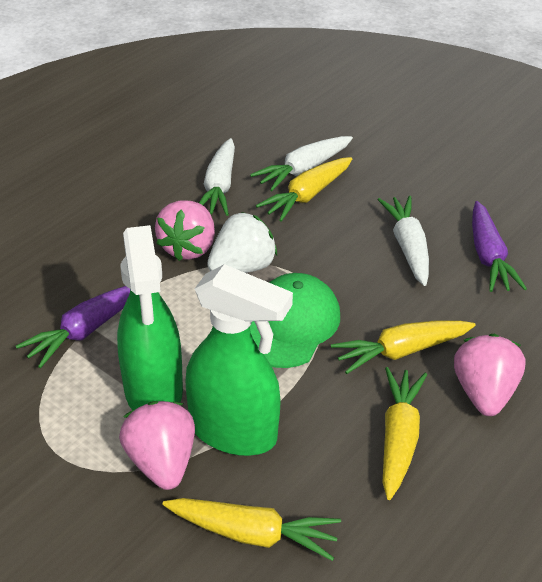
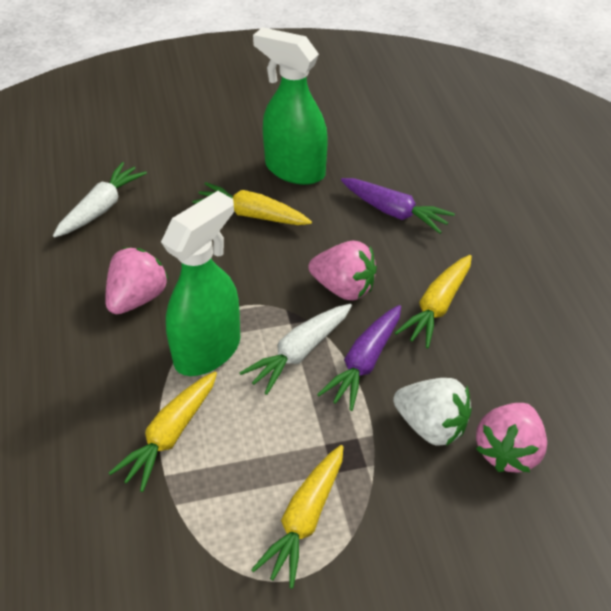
green cap: 1 -> 0
white carrot: 3 -> 2

